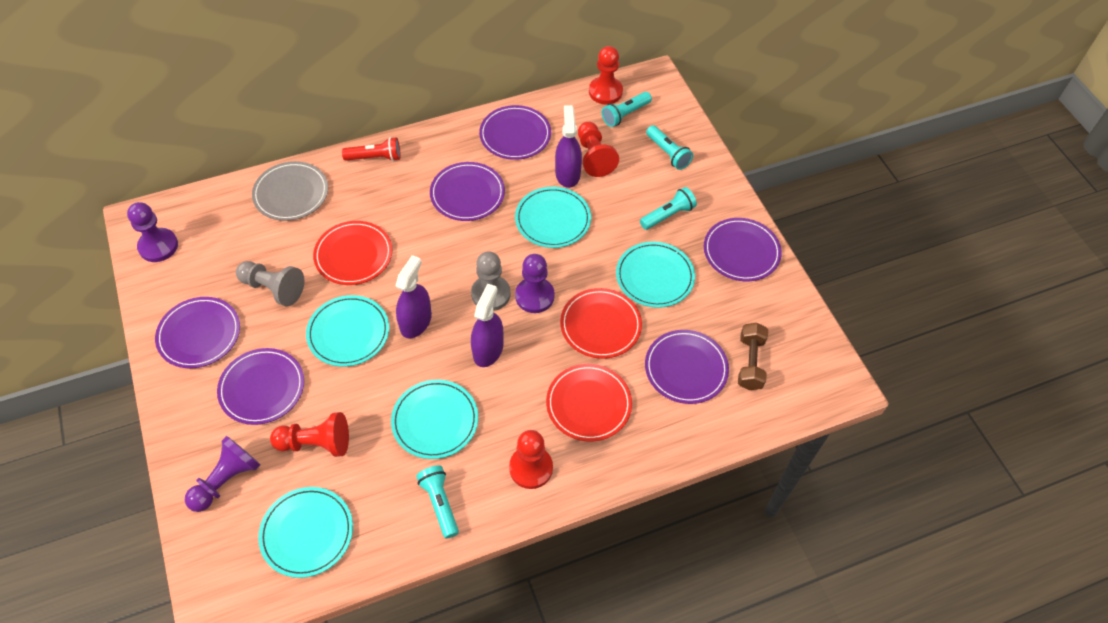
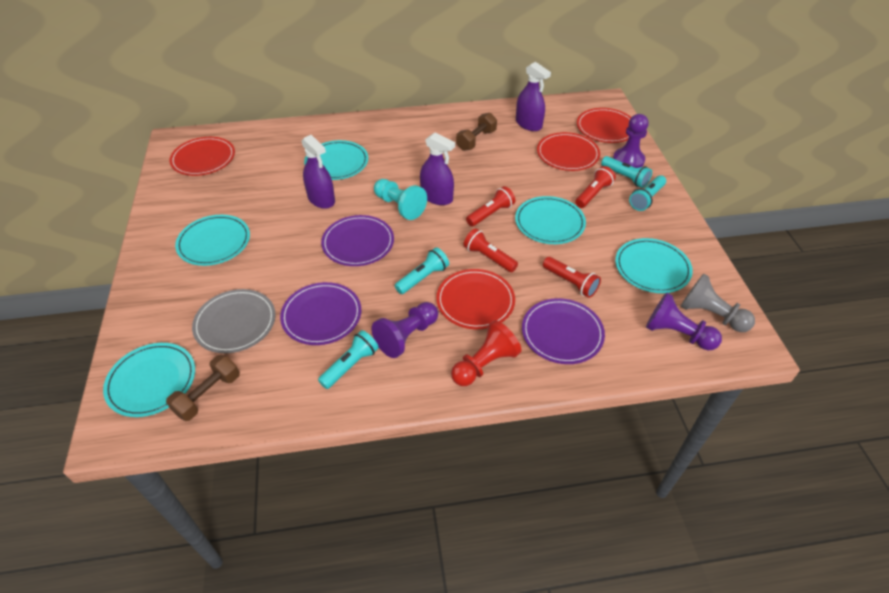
brown dumbbell: 1 -> 2
grey pawn: 2 -> 1
purple plate: 6 -> 3
red flashlight: 1 -> 4
red pawn: 4 -> 1
red plate: 3 -> 4
turquoise pawn: 0 -> 1

